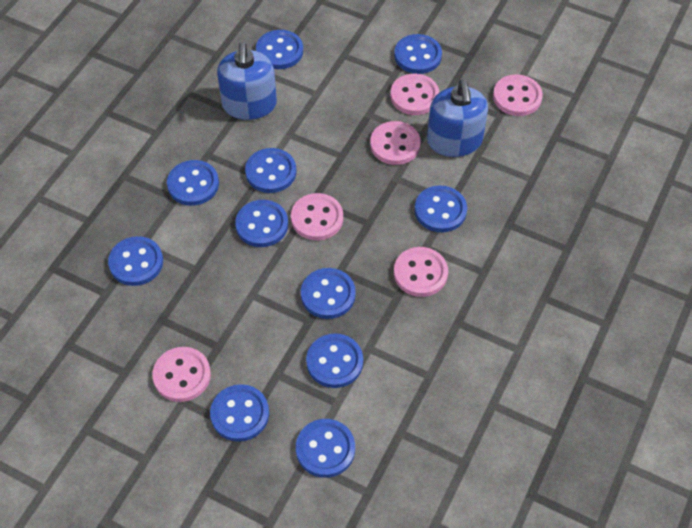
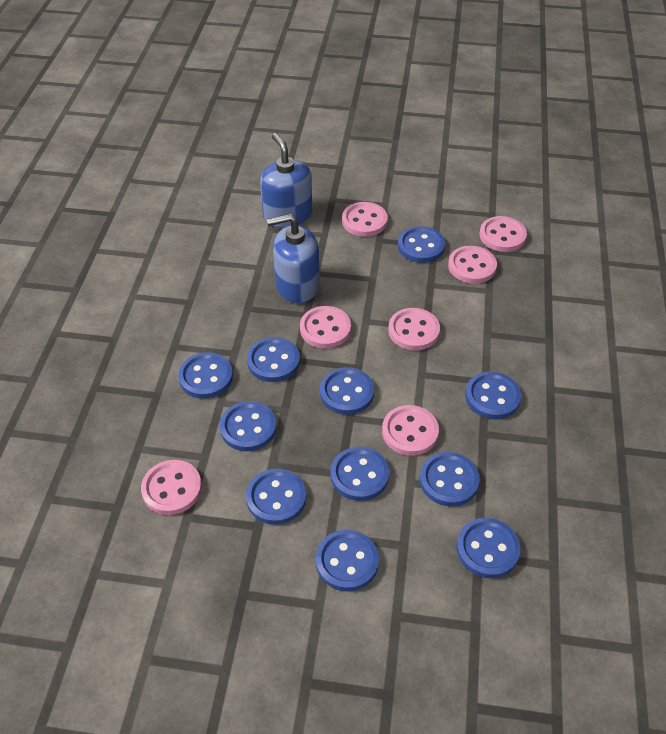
pink button: 6 -> 7

